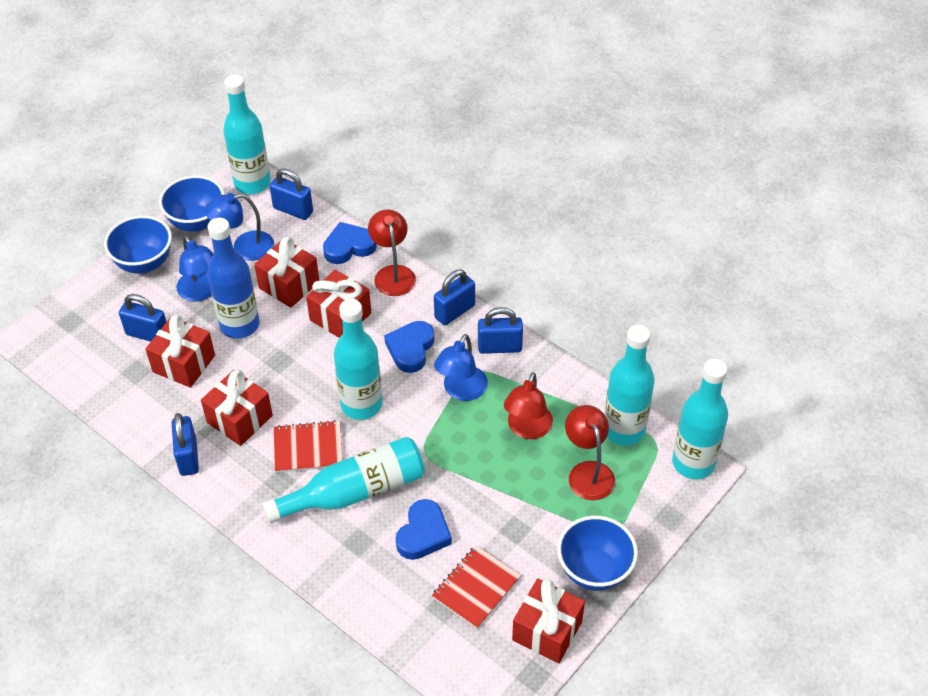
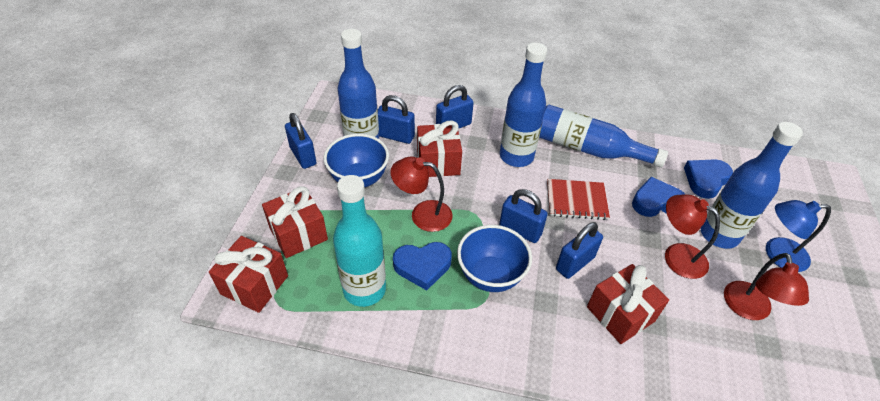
blue bottle: 1 -> 4
blue bowl: 3 -> 2
blue lamp: 3 -> 1
red gift: 5 -> 4
red notebook: 2 -> 1
turquoise bottle: 5 -> 1

